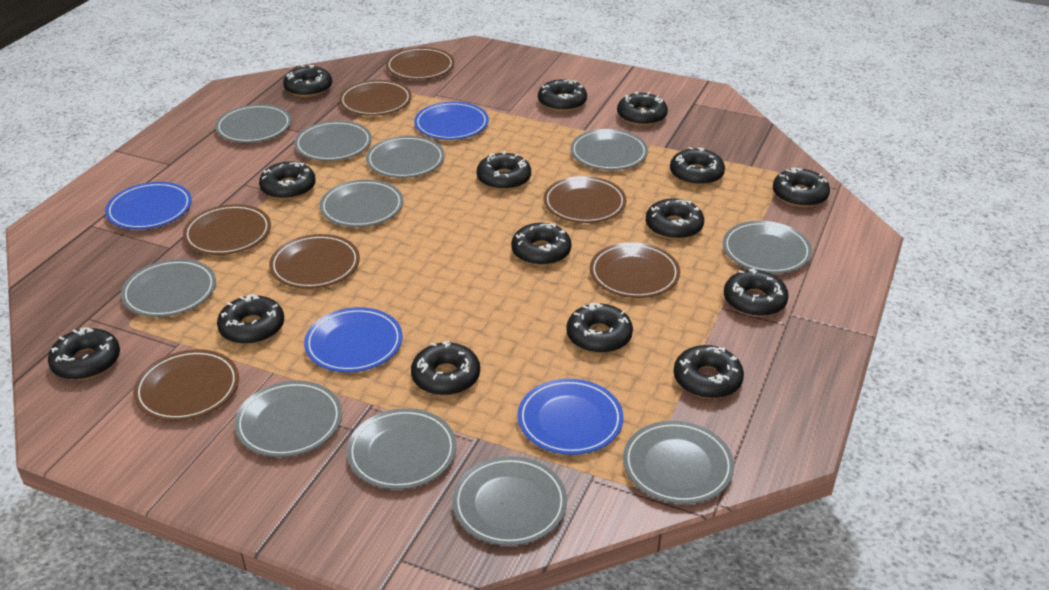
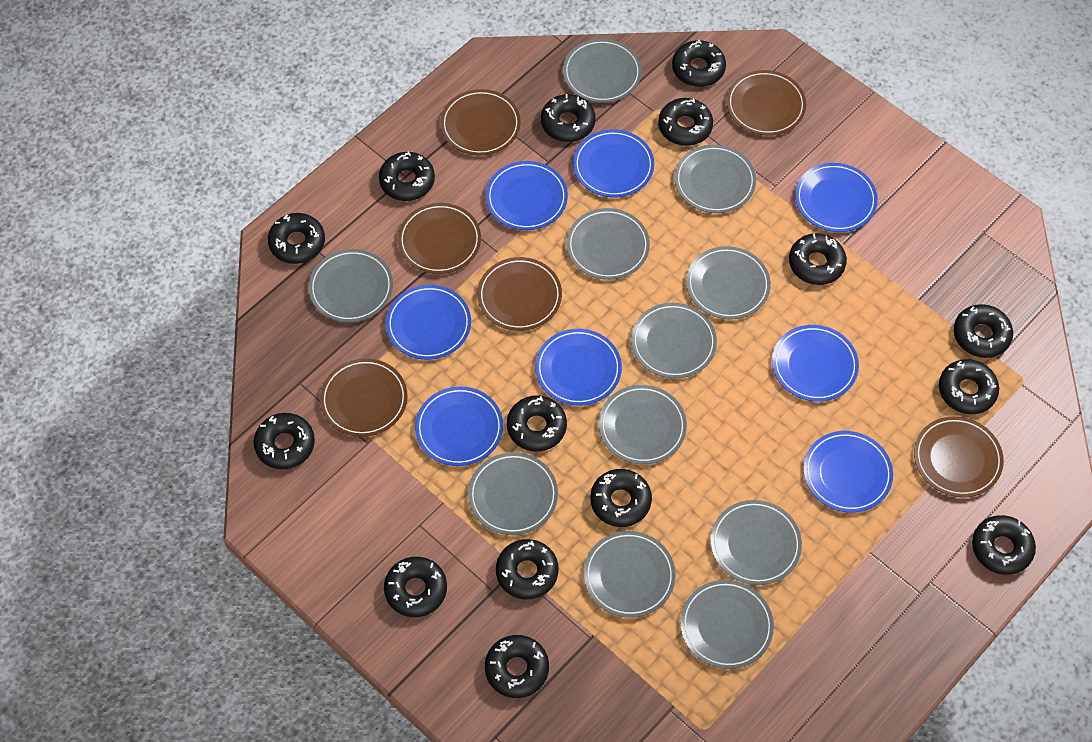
blue plate: 4 -> 8
brown plate: 7 -> 6

